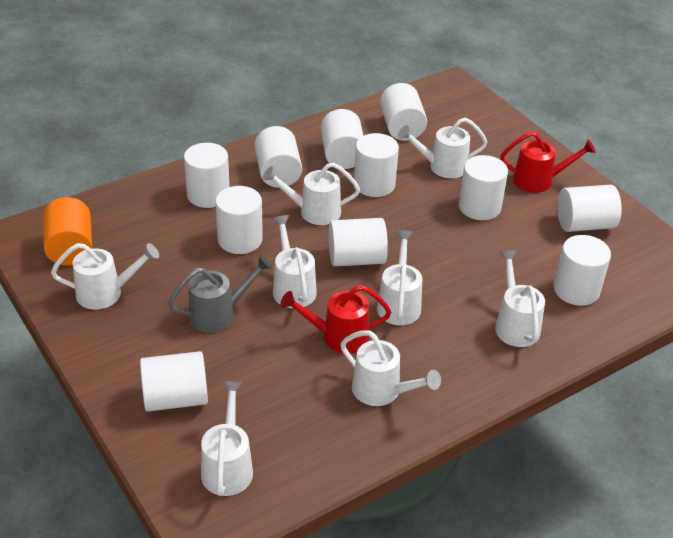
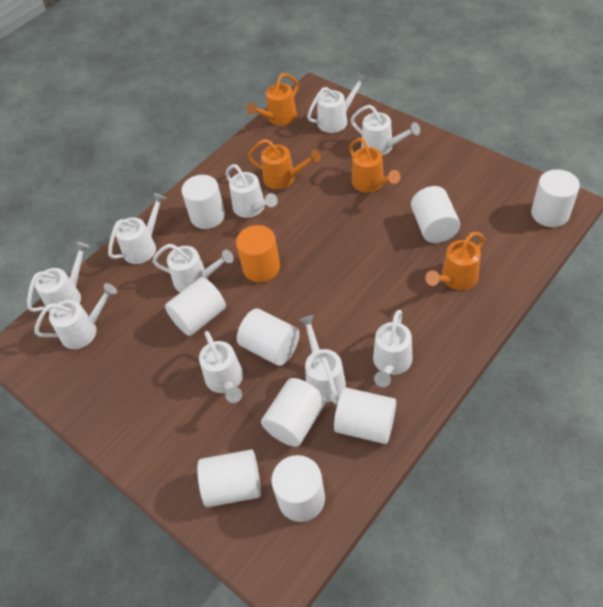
grey watering can: 1 -> 0
orange watering can: 0 -> 4
red watering can: 2 -> 0
white cylinder: 11 -> 9
white watering can: 8 -> 10

